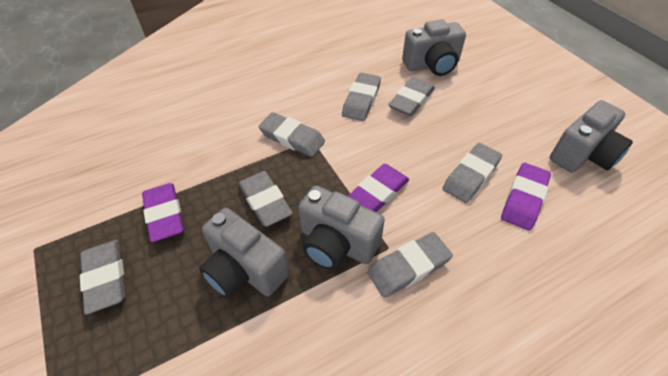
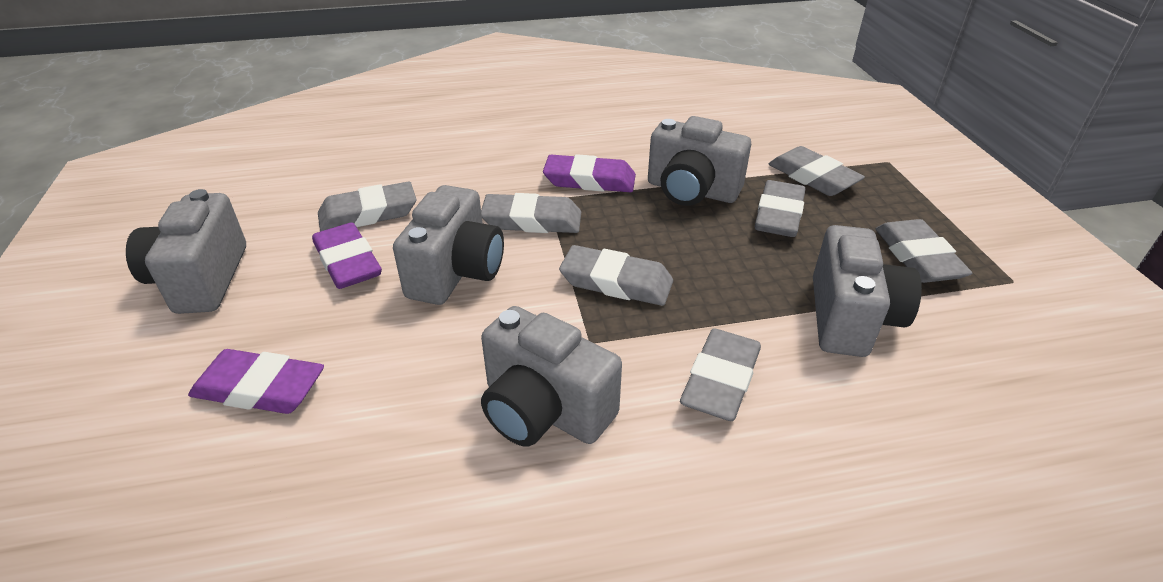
grey camera: 4 -> 5

